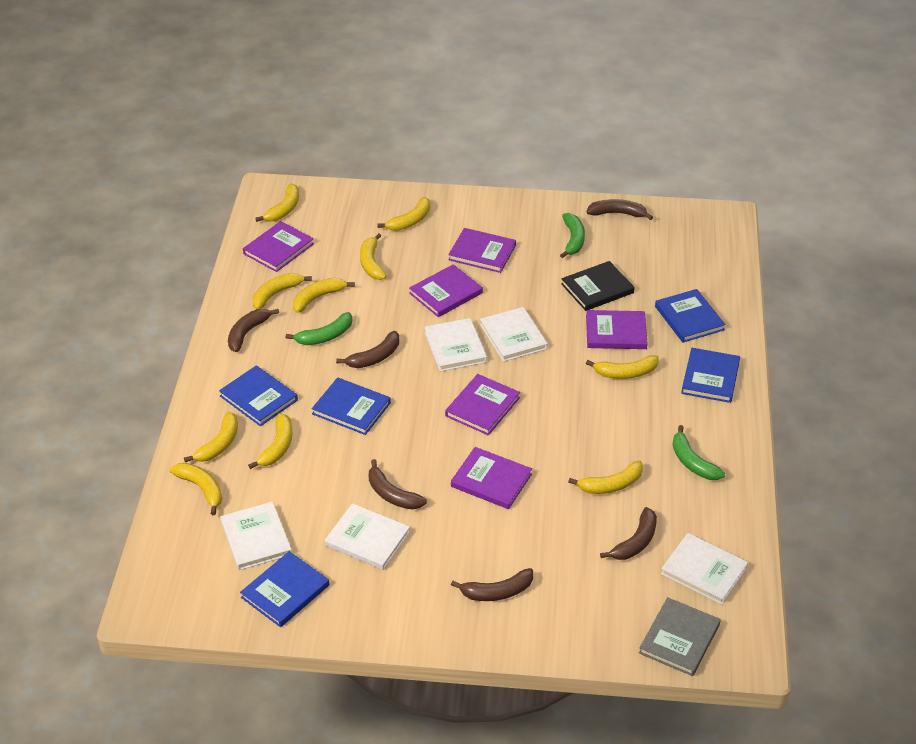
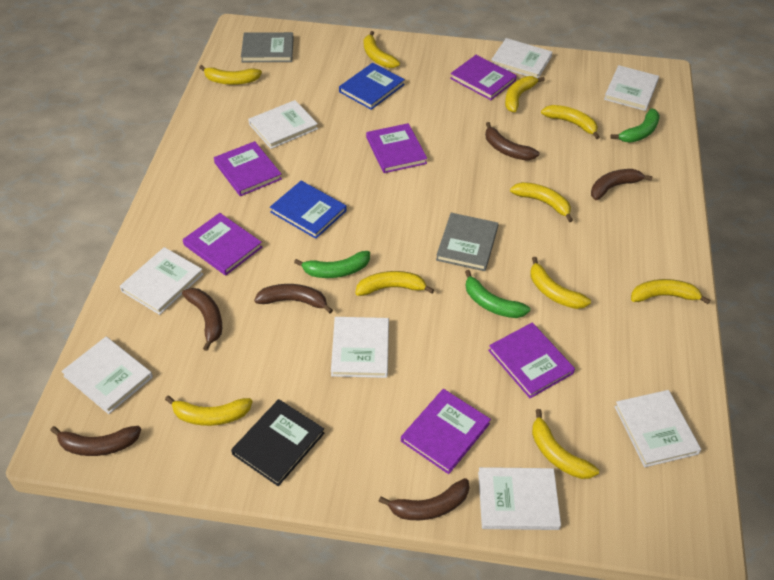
blue book: 5 -> 2
grey book: 1 -> 2
white book: 5 -> 8

